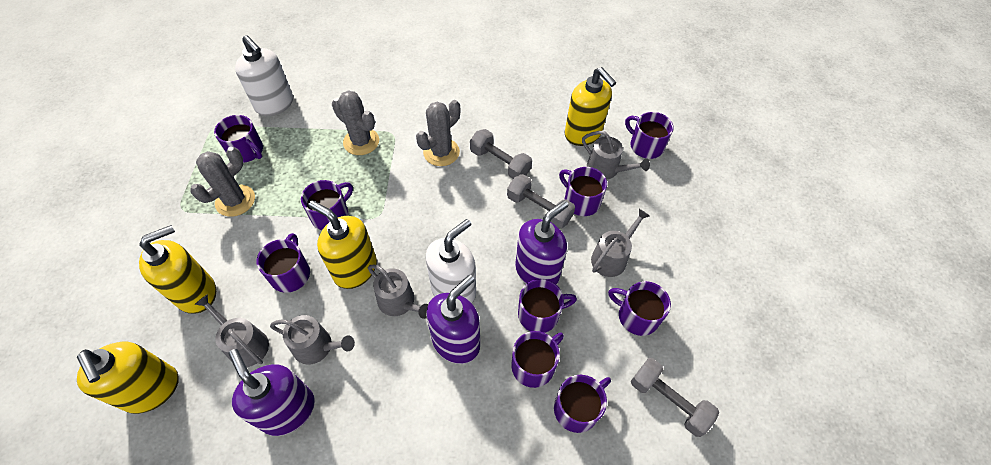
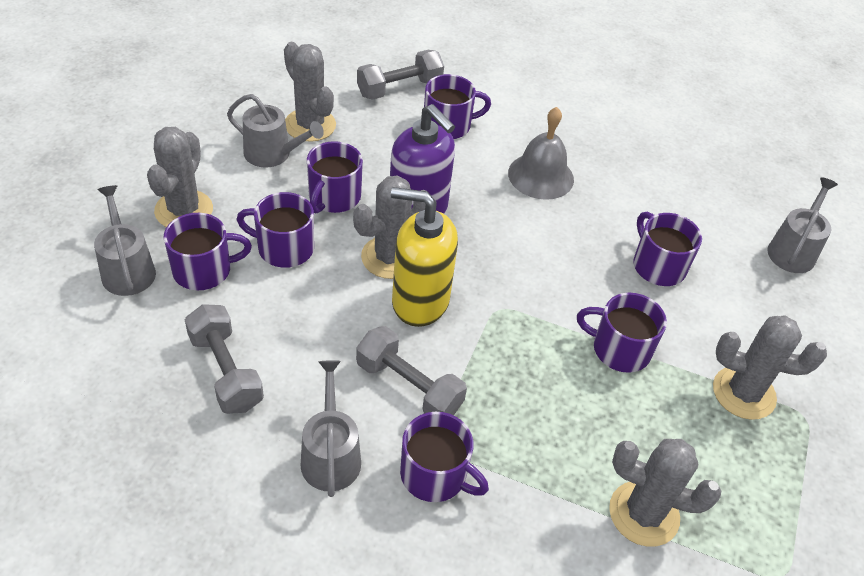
grey bell: 0 -> 1
grey cactus: 3 -> 5
grey watering can: 5 -> 4
purple mug: 9 -> 7
purple soap dispenser: 3 -> 1
white soap dispenser: 2 -> 0
yellow soap dispenser: 4 -> 1

